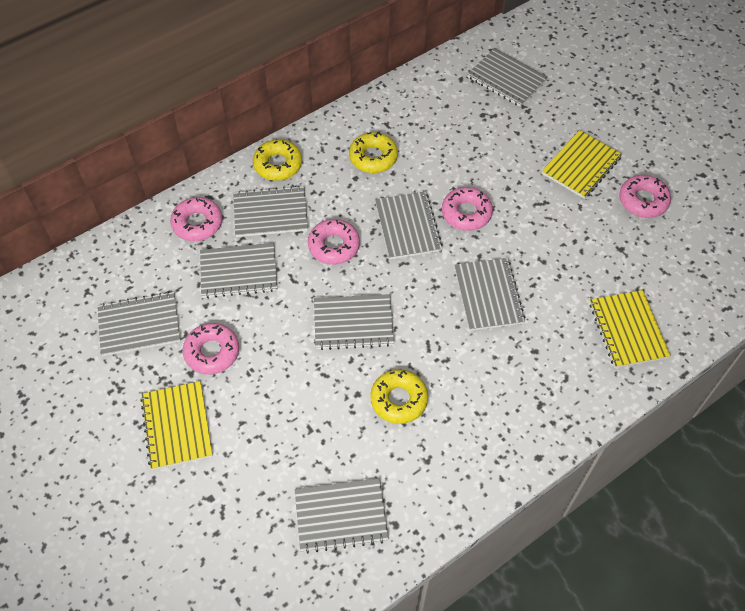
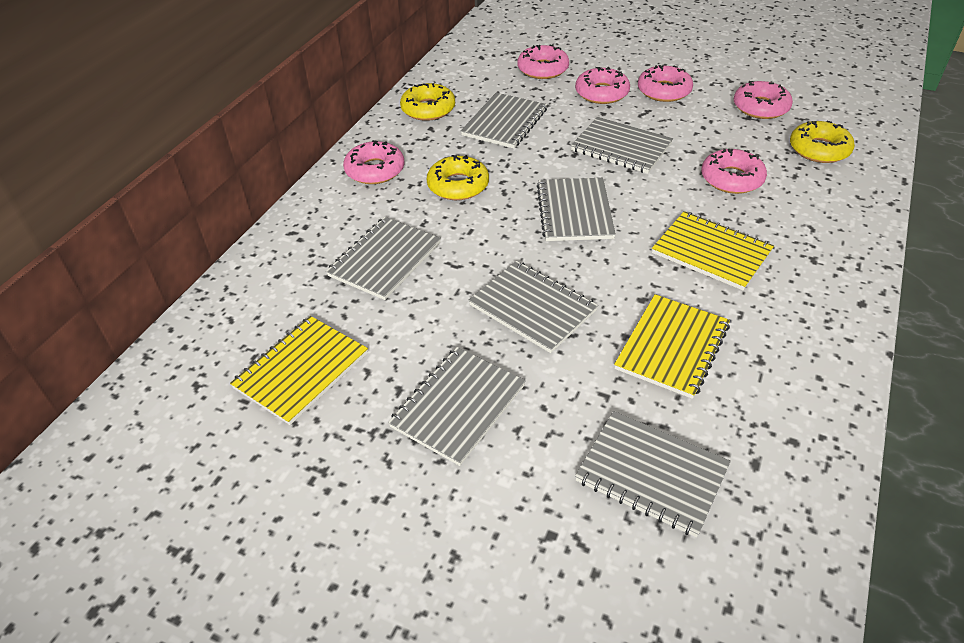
grey notebook: 8 -> 7
pink donut: 5 -> 6

